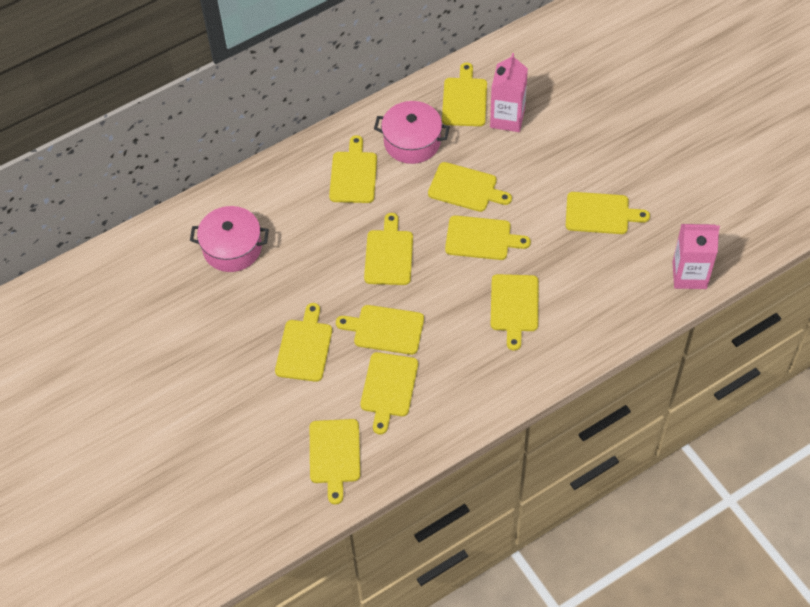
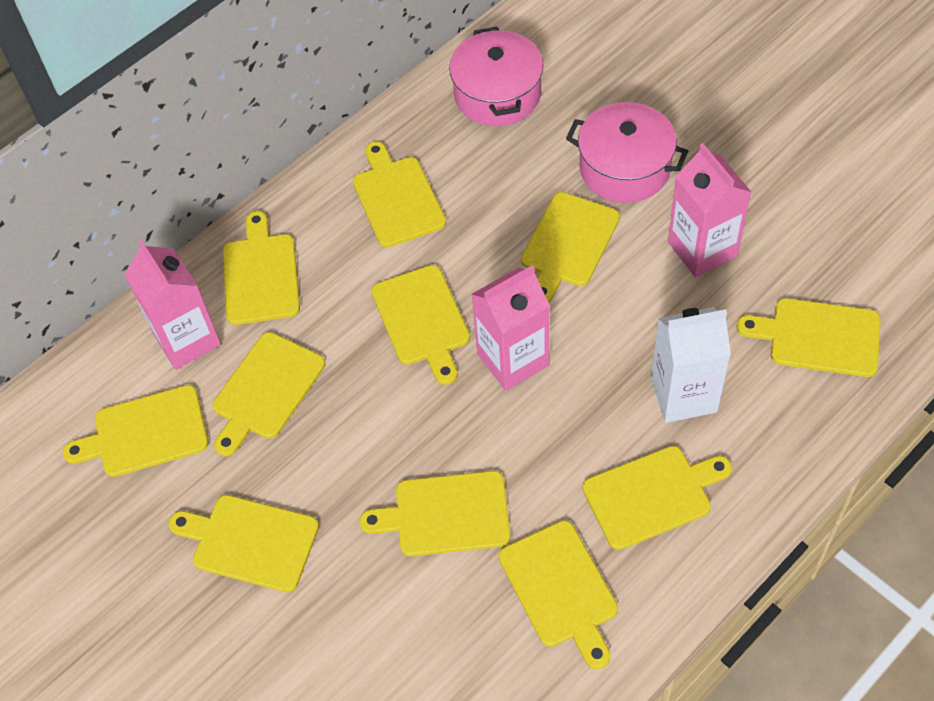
pink carton: 2 -> 3
white carton: 0 -> 1

